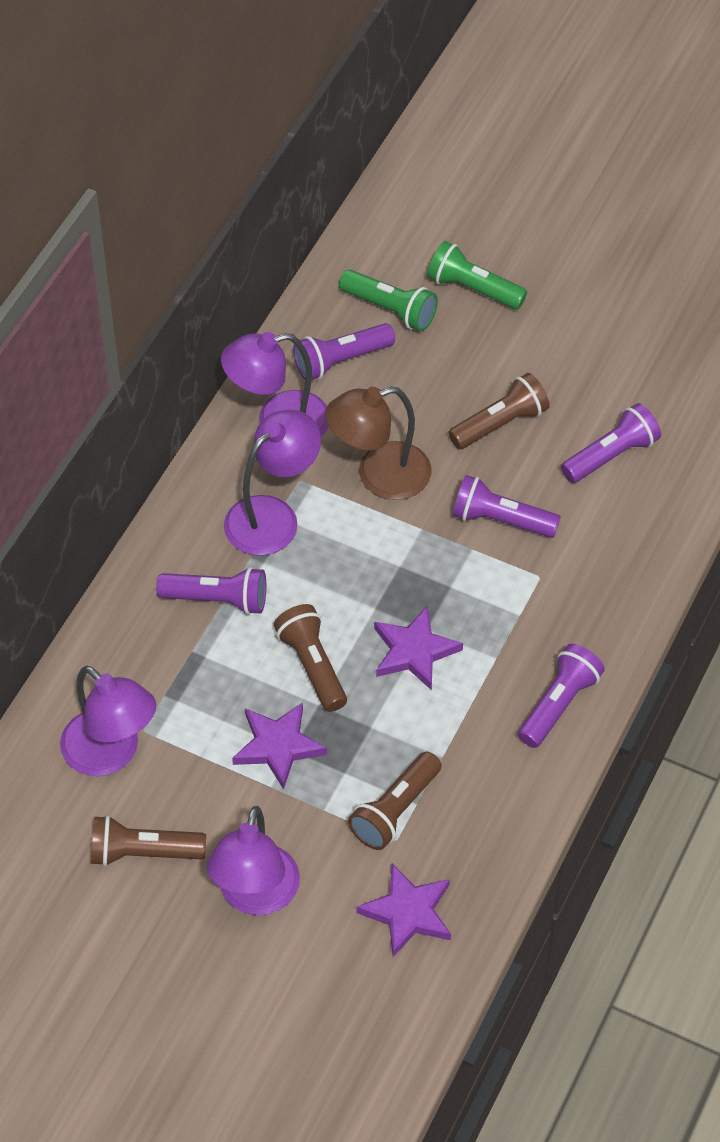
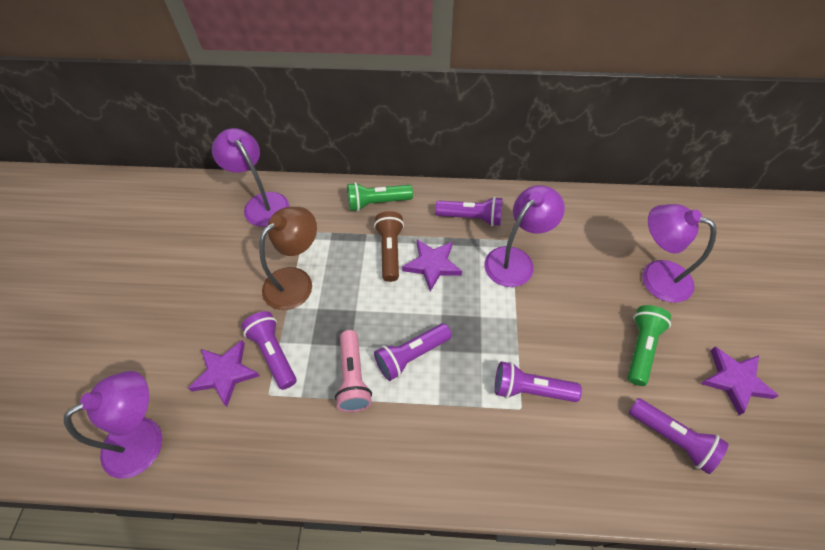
brown flashlight: 4 -> 1
pink flashlight: 0 -> 1

